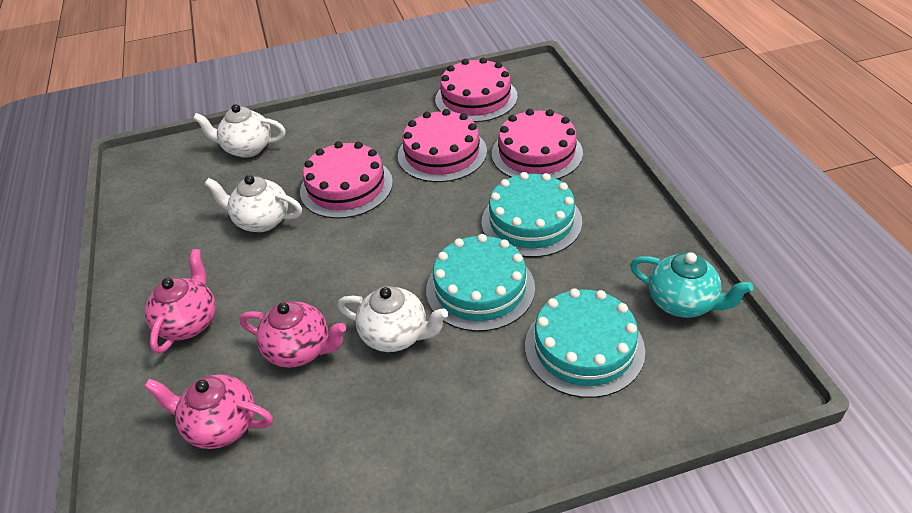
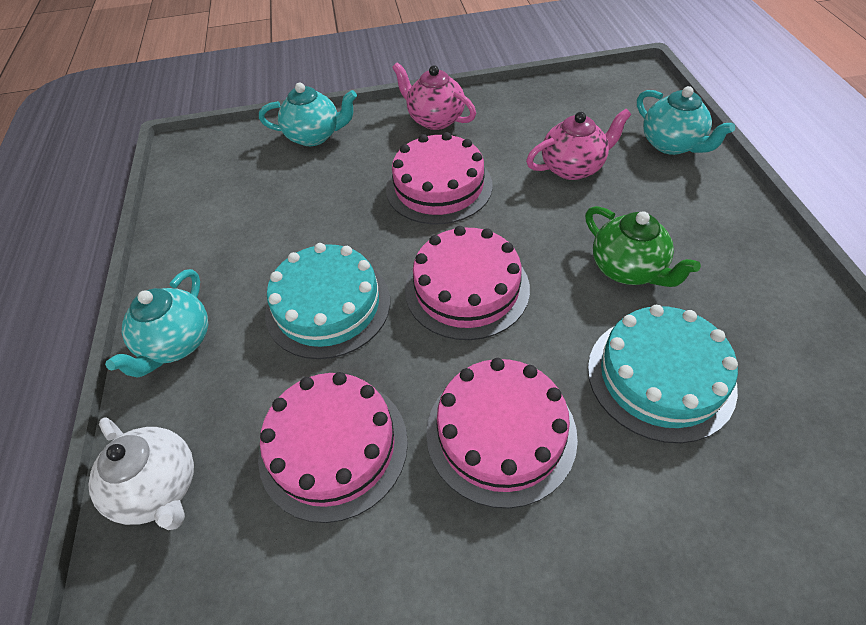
green teapot: 0 -> 1
pink teapot: 3 -> 2
turquoise cake: 3 -> 2
turquoise teapot: 1 -> 3
white teapot: 3 -> 1

